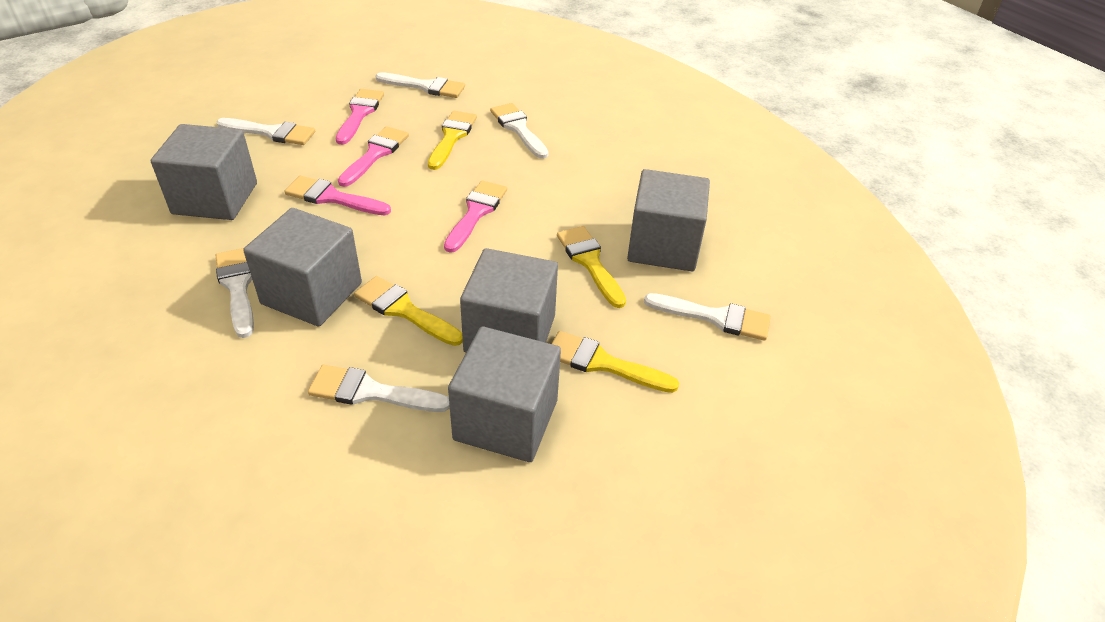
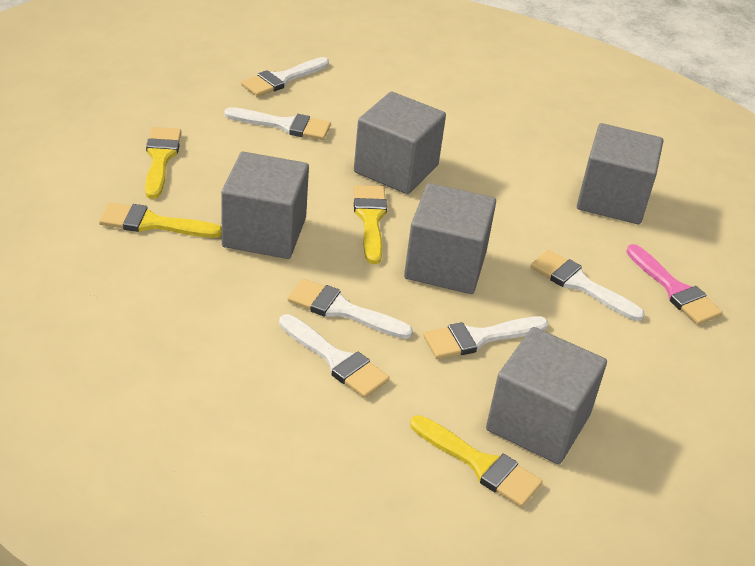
pink brush: 4 -> 1

